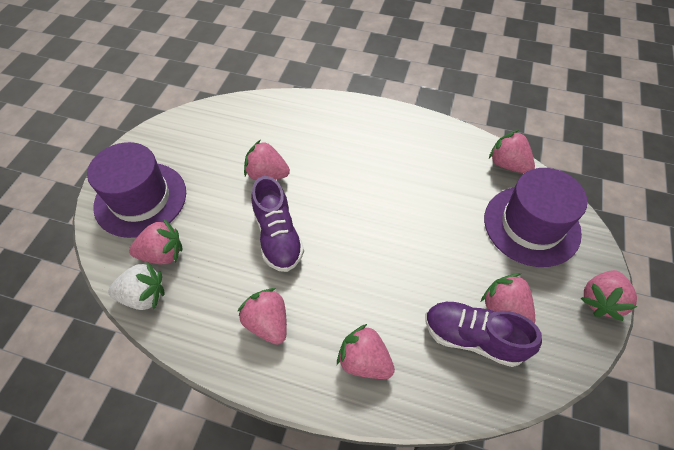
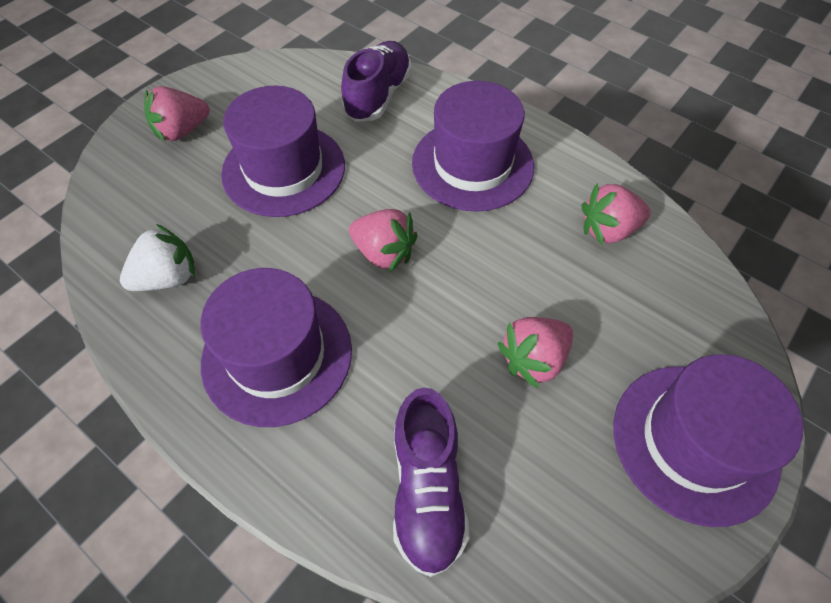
pink strawberry: 7 -> 4
purple hat: 2 -> 4

